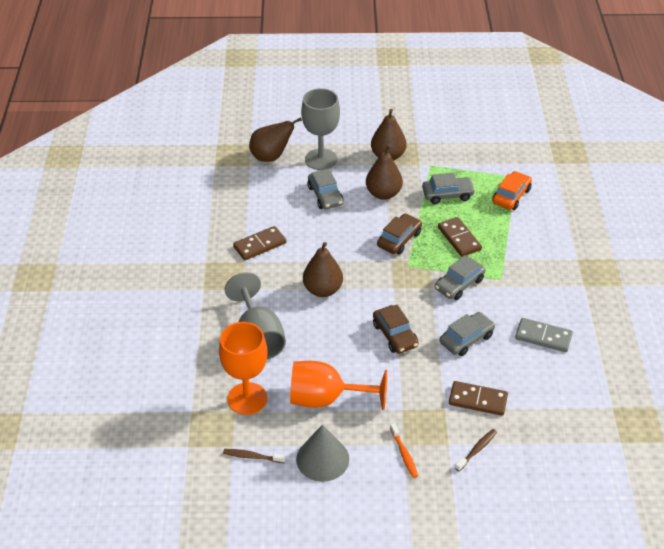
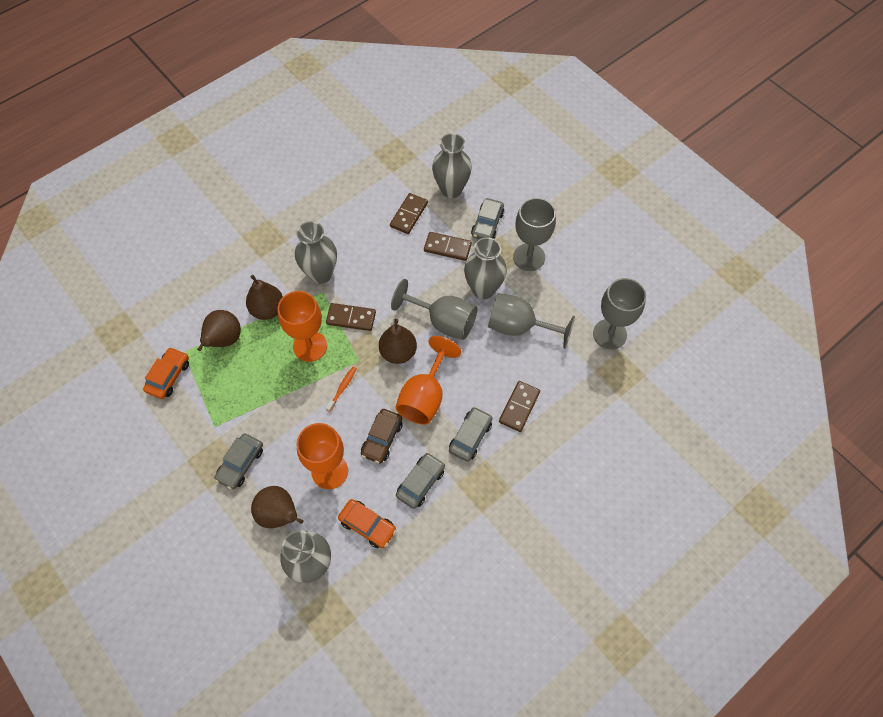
brown car: 2 -> 1
brown domino: 3 -> 4
brown toothbrush: 2 -> 0
grey cone: 1 -> 0
grey domino: 1 -> 0
grey goblet: 2 -> 4
grey vase: 0 -> 4
orange car: 1 -> 2
orange goblet: 2 -> 3

